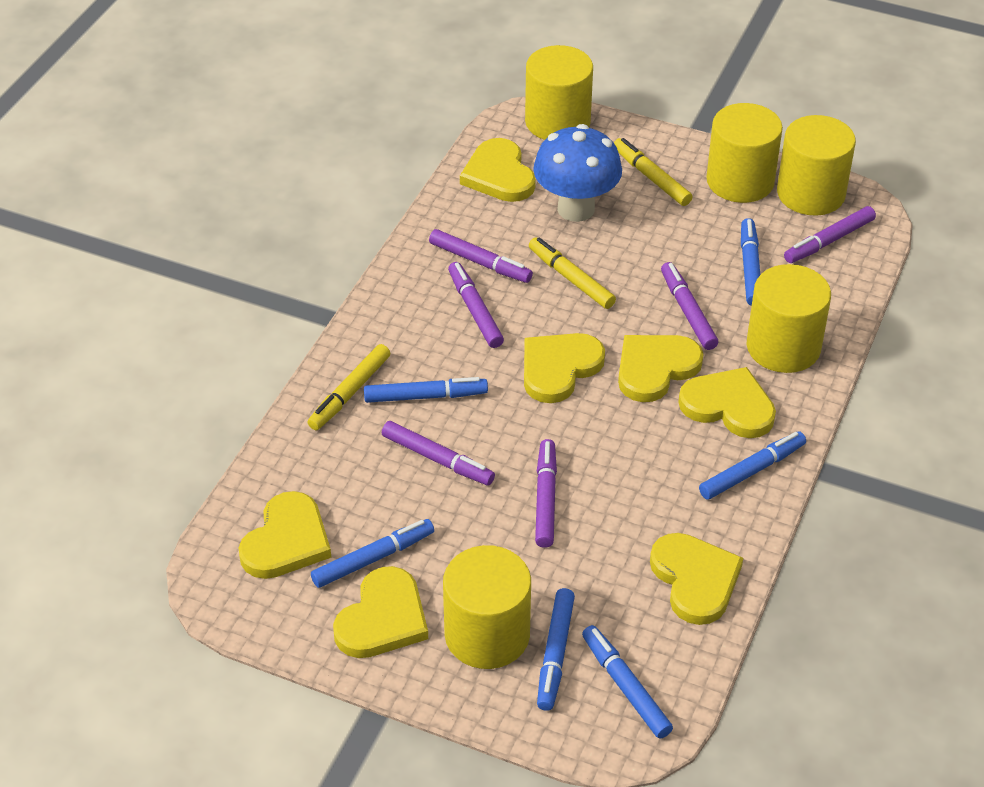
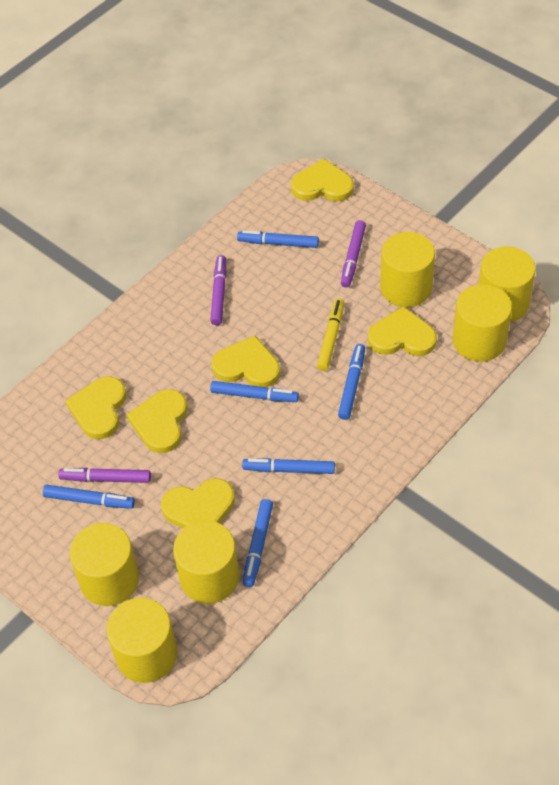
blue mushroom: 1 -> 0
purple marker: 6 -> 3
yellow cylinder: 5 -> 6
yellow heart: 7 -> 6
yellow marker: 3 -> 1

